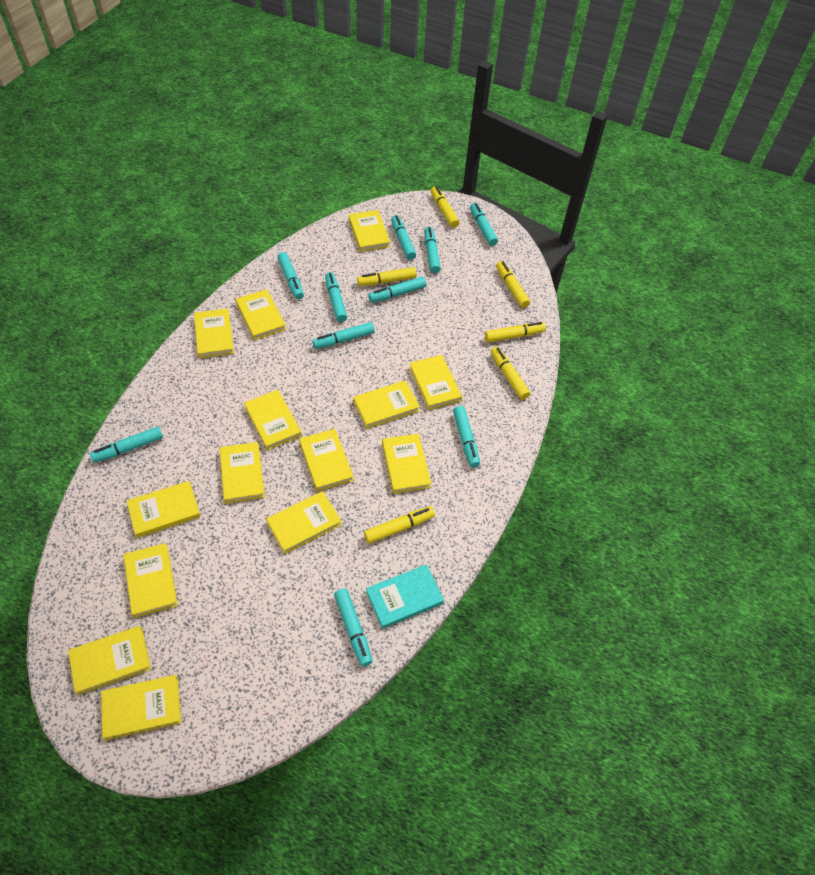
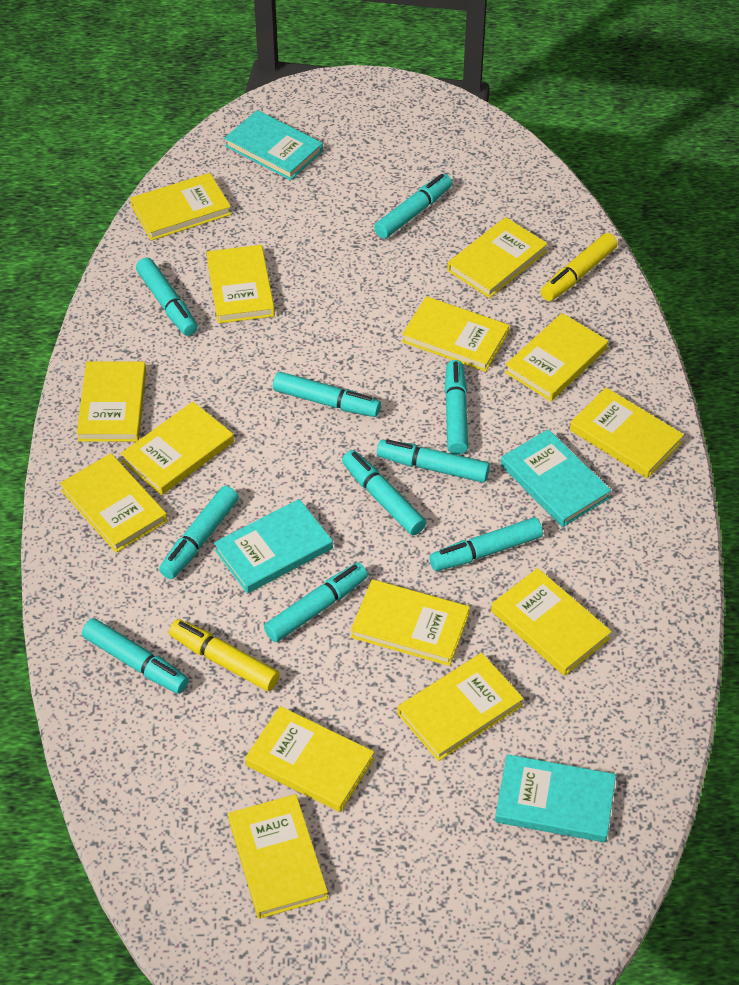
turquoise book: 1 -> 4
yellow marker: 6 -> 2

